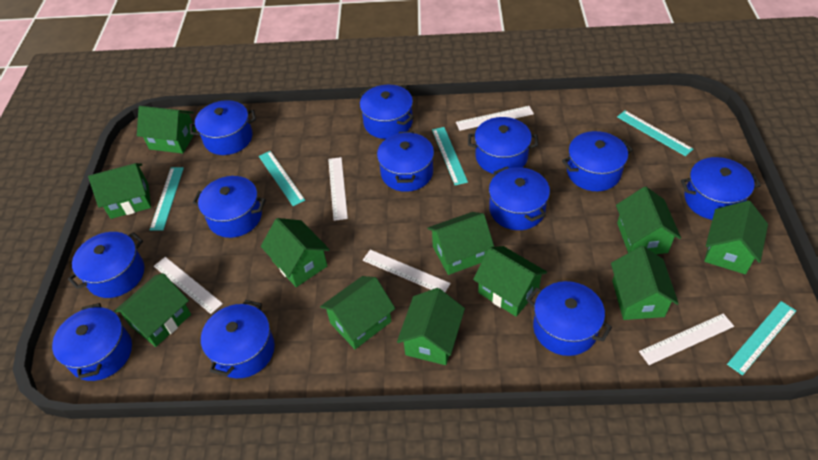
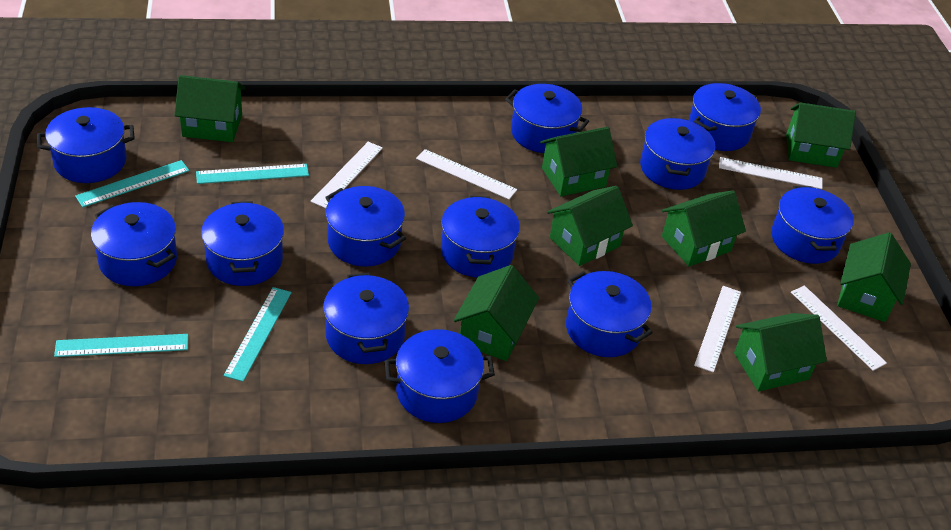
green house: 11 -> 8
turquoise ruler: 5 -> 4

